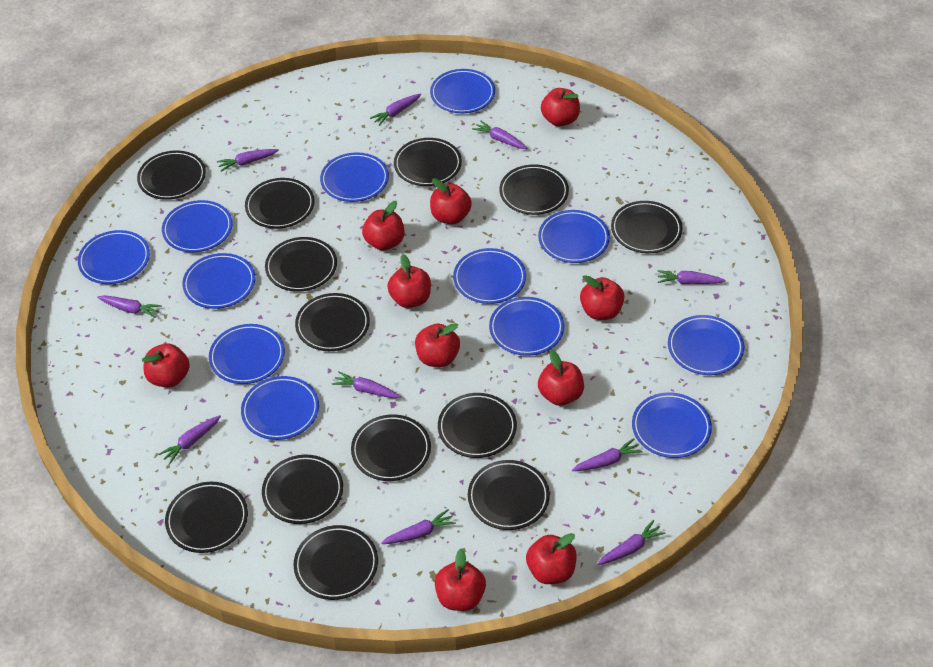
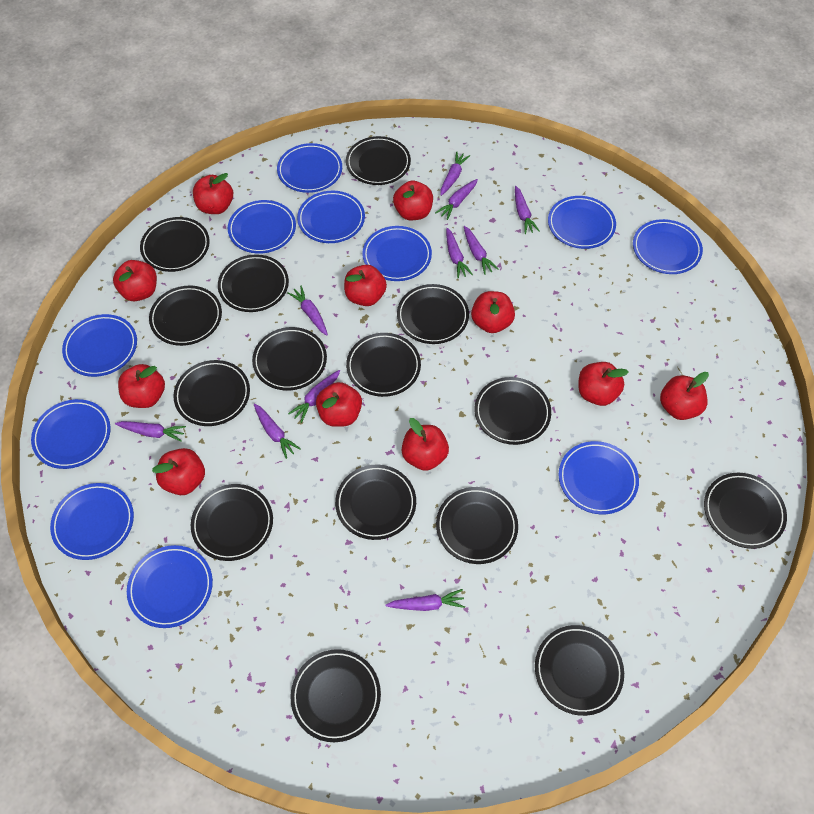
black plate: 13 -> 15
blue plate: 12 -> 11
red apple: 10 -> 11

